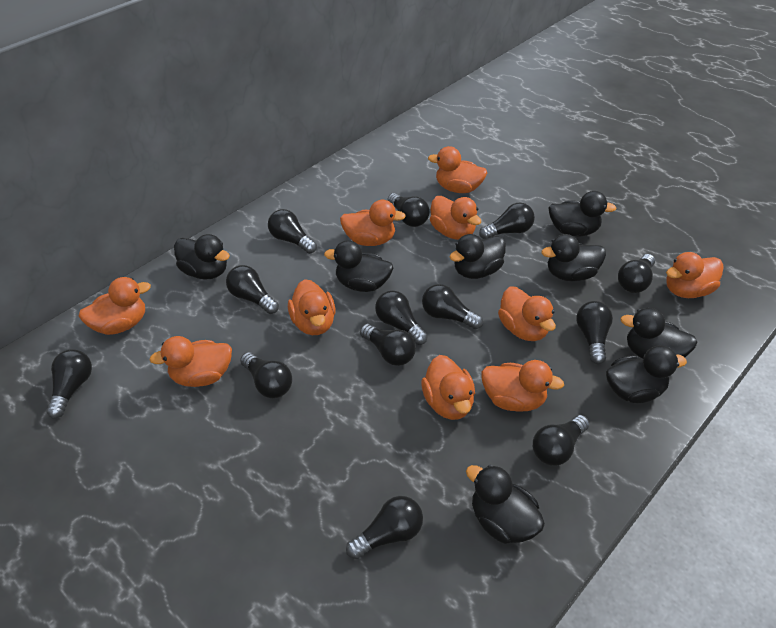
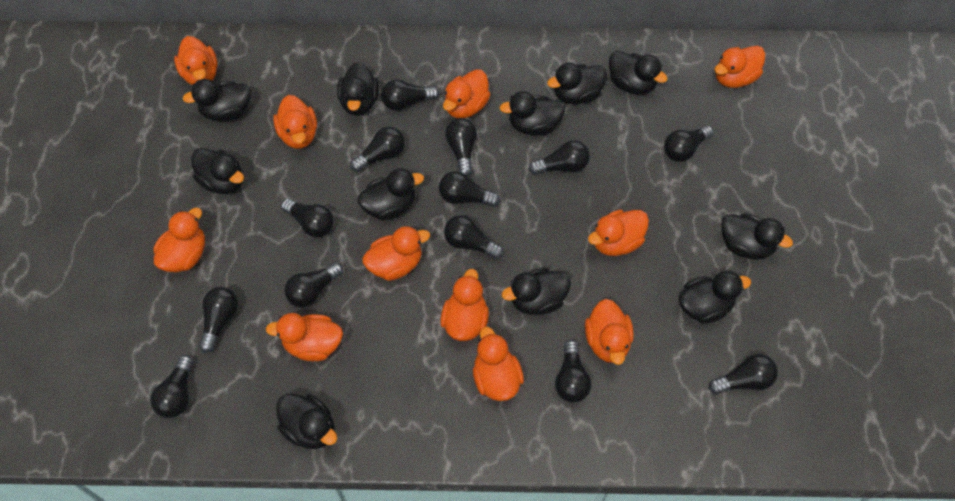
black duck: 8 -> 11
orange duck: 10 -> 11

